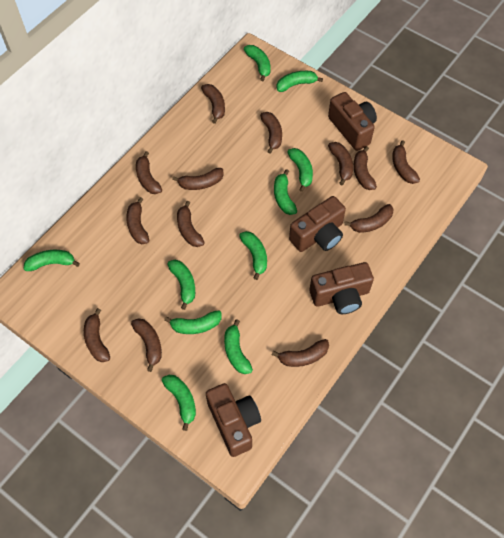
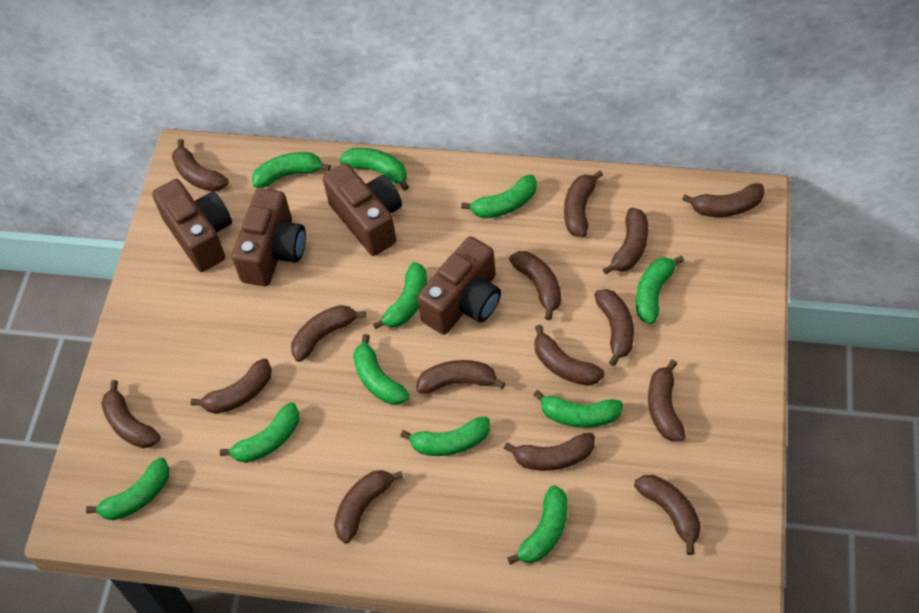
brown banana: 13 -> 15
green banana: 10 -> 11

